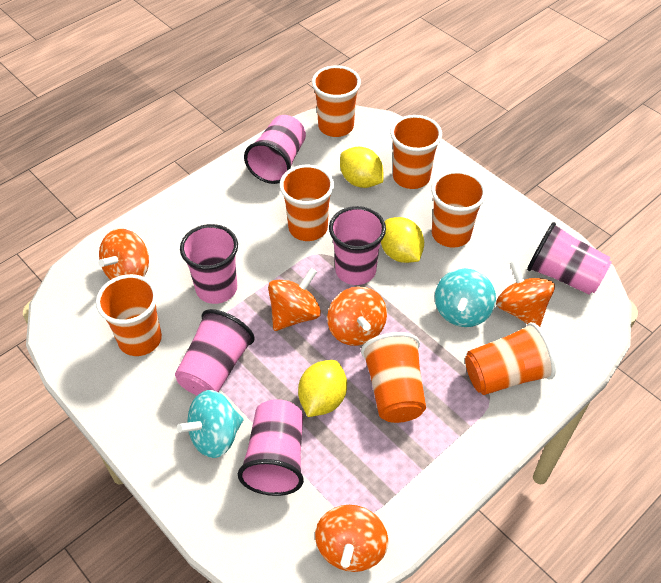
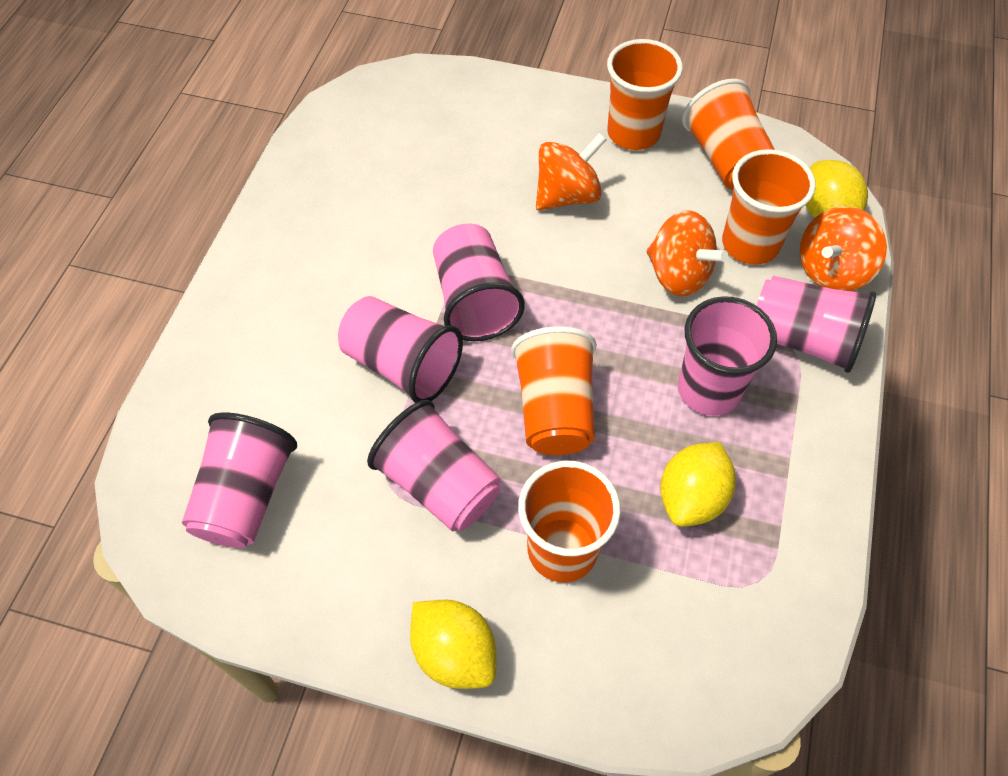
orange cup: 7 -> 5
orange spinning top: 5 -> 3
turquoise spinning top: 2 -> 0

